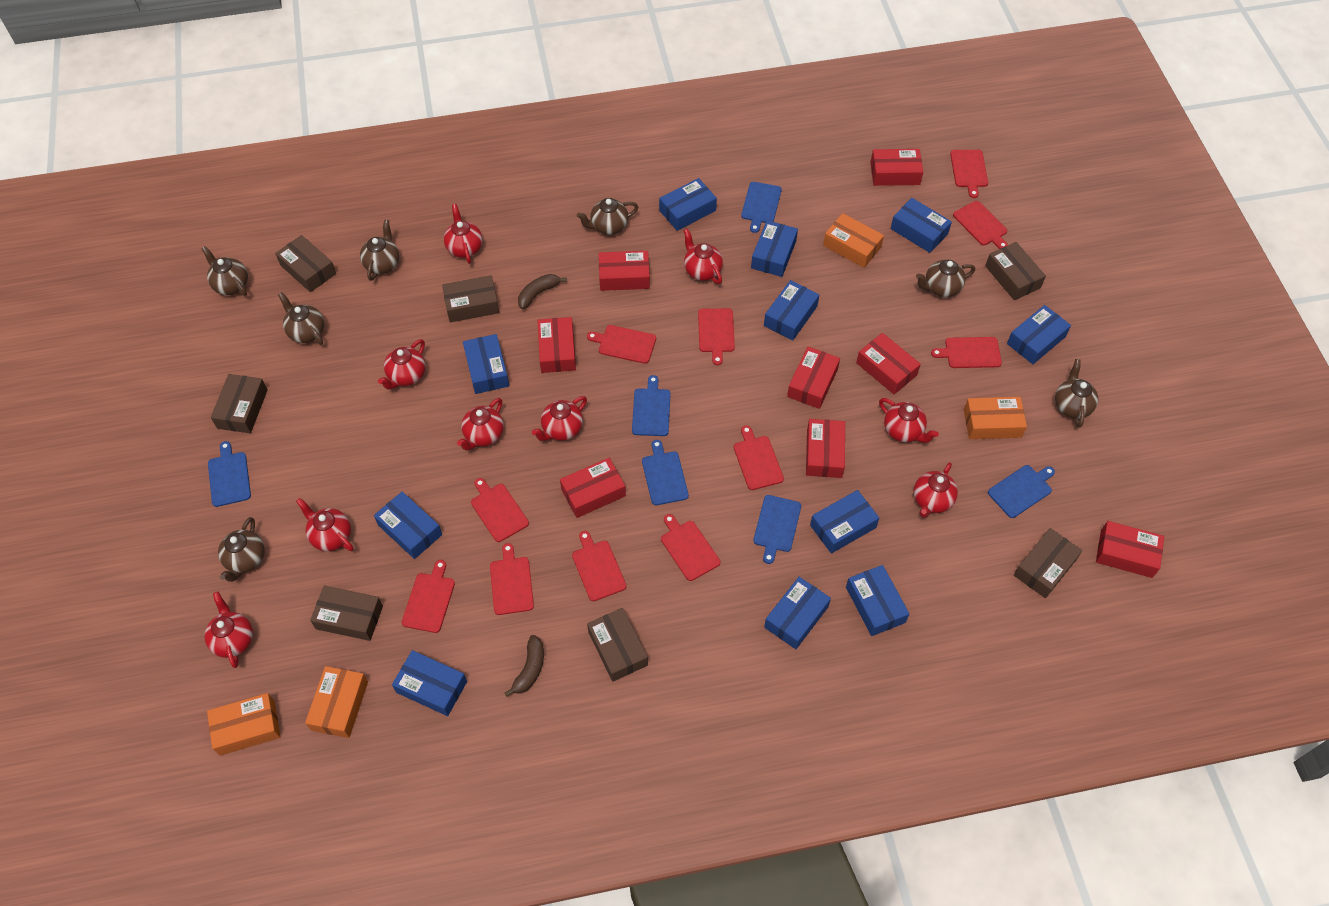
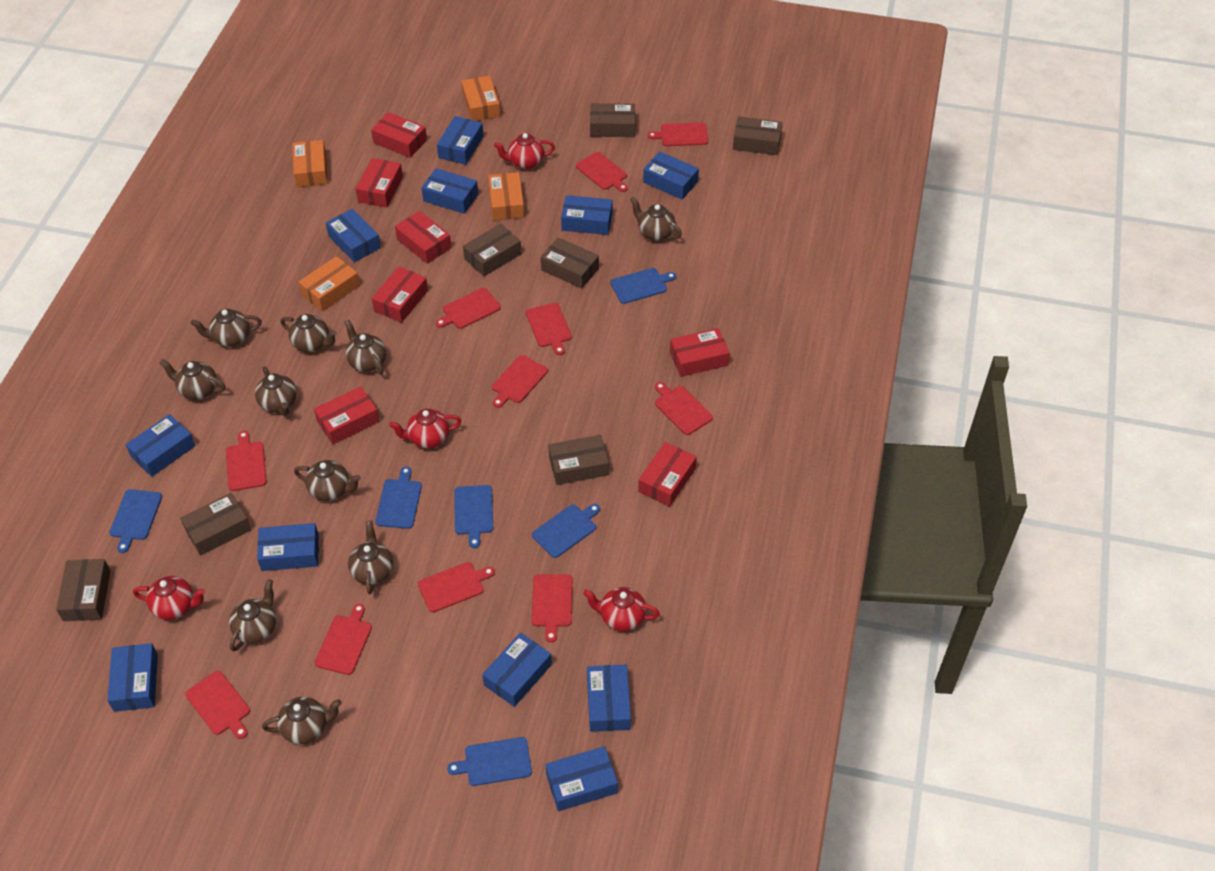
brown banana: 2 -> 0
brown teapot: 7 -> 10
red box: 8 -> 7
red teapot: 9 -> 4

